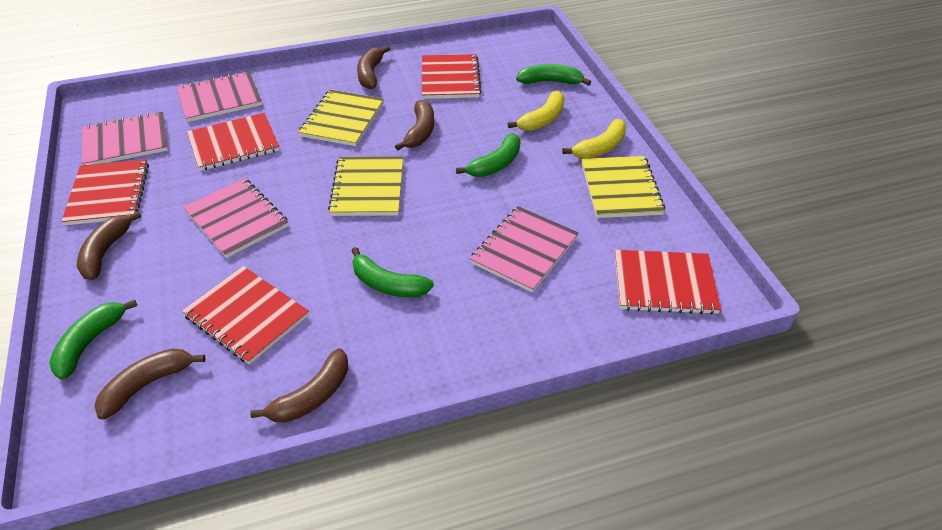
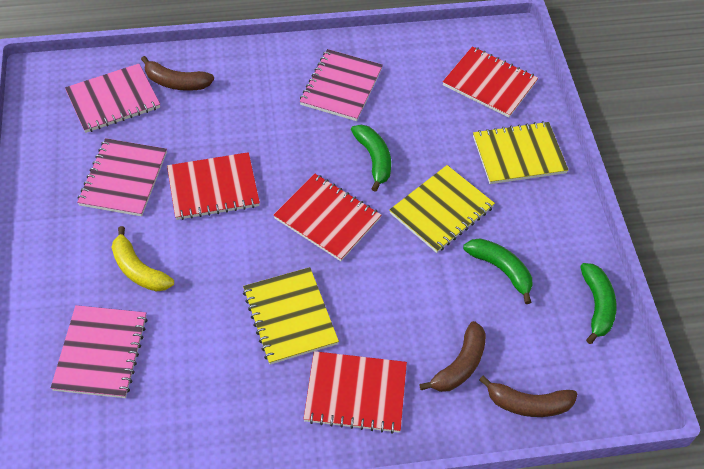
brown banana: 5 -> 3
green banana: 4 -> 3
red notebook: 5 -> 4
yellow banana: 2 -> 1

